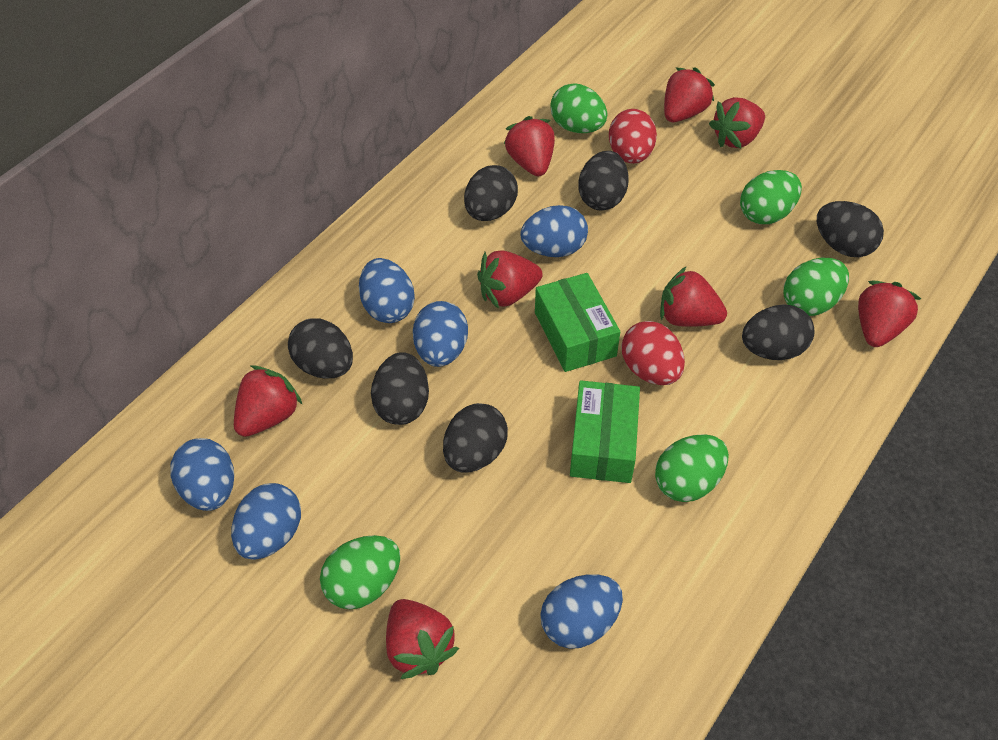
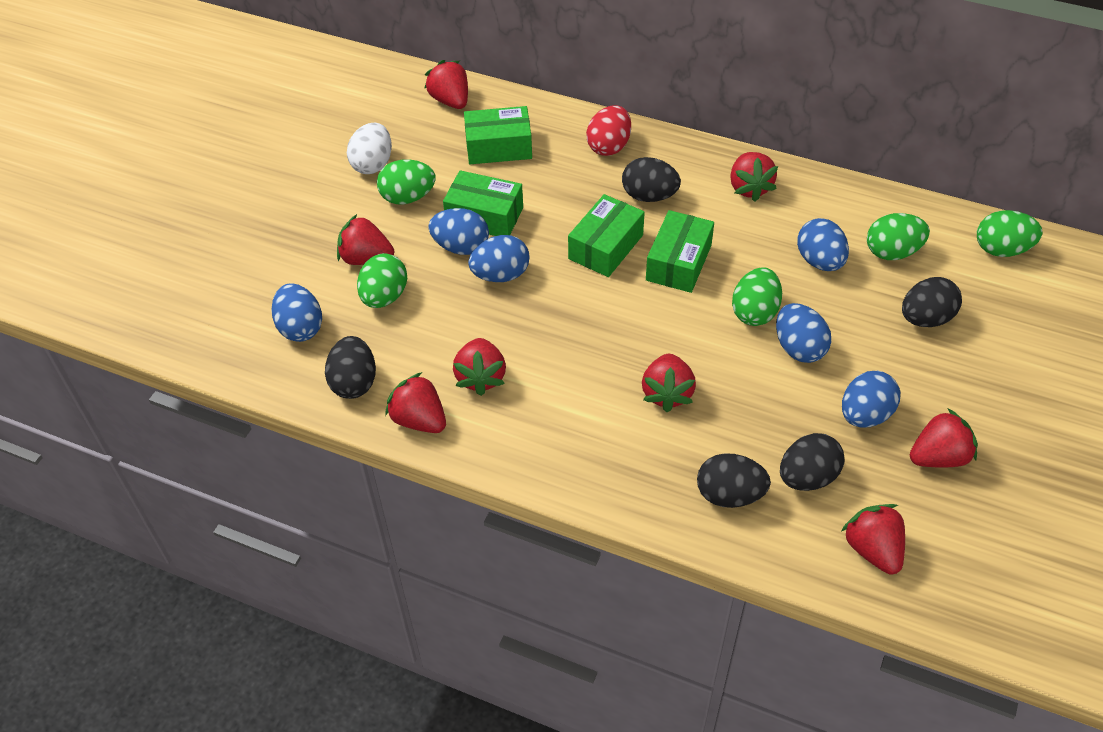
black egg: 7 -> 5
green box: 2 -> 4
red egg: 2 -> 1
white egg: 0 -> 1

